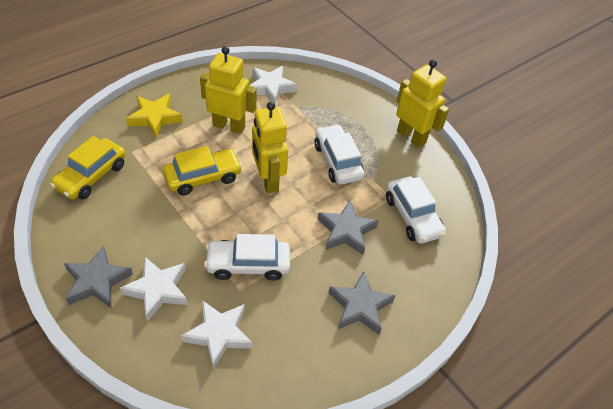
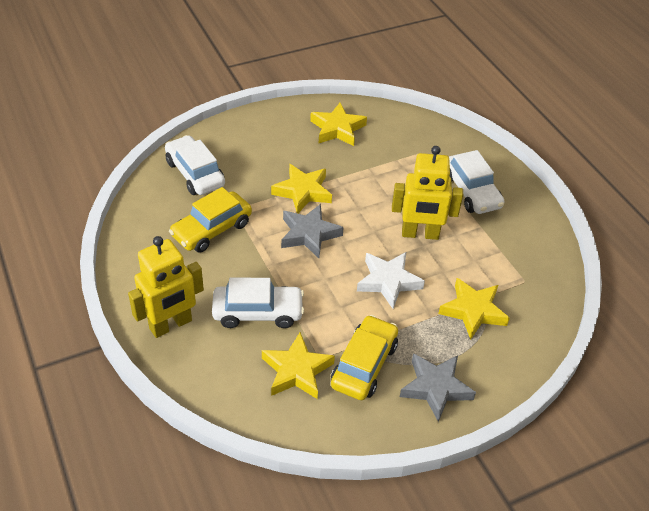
grey star: 3 -> 2
white star: 3 -> 1
yellow robot: 3 -> 2
yellow star: 1 -> 4

